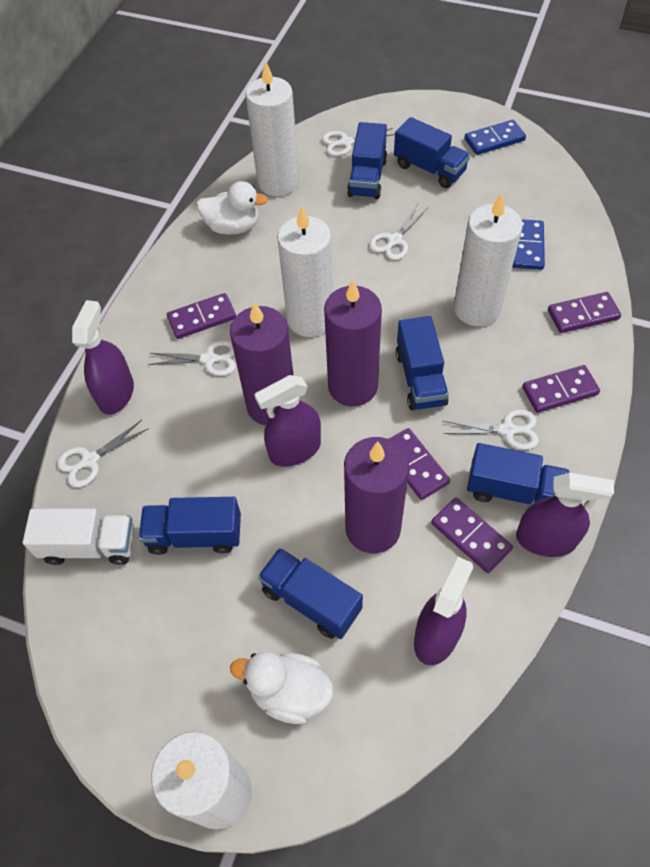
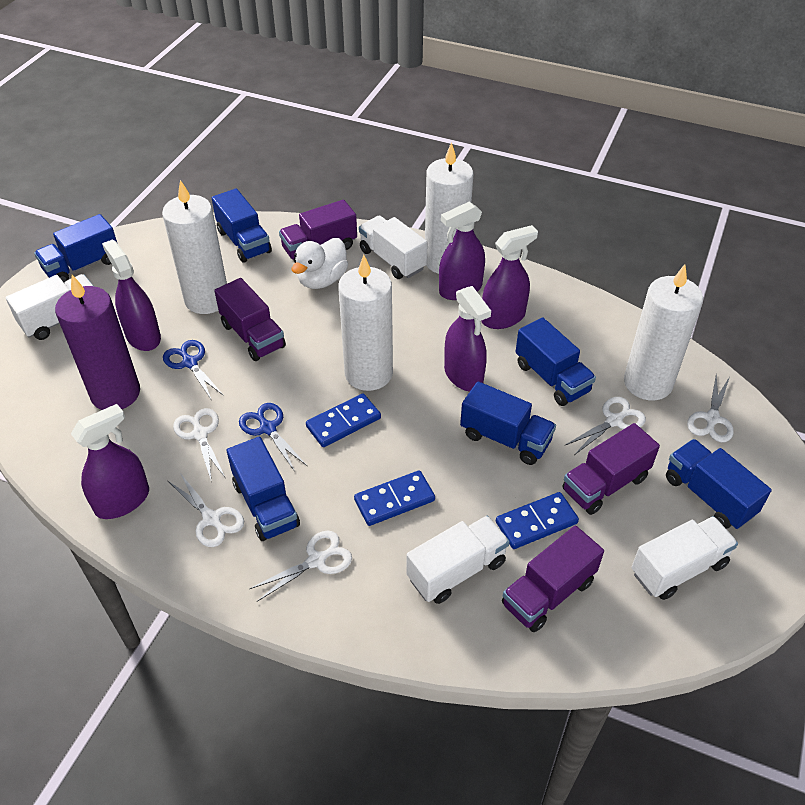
blue domino: 2 -> 3
blue scissors: 0 -> 2
purple candle: 3 -> 1
purple domino: 5 -> 0
purple spray bottle: 4 -> 5
purple truck: 0 -> 4
white duck: 2 -> 1
white truck: 1 -> 4

